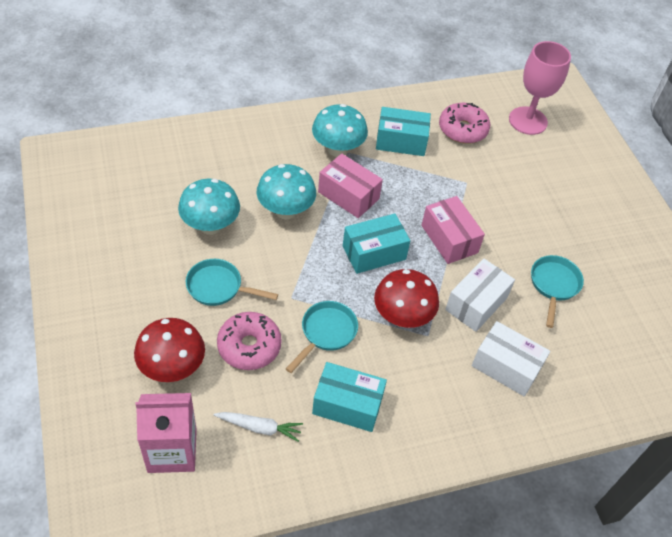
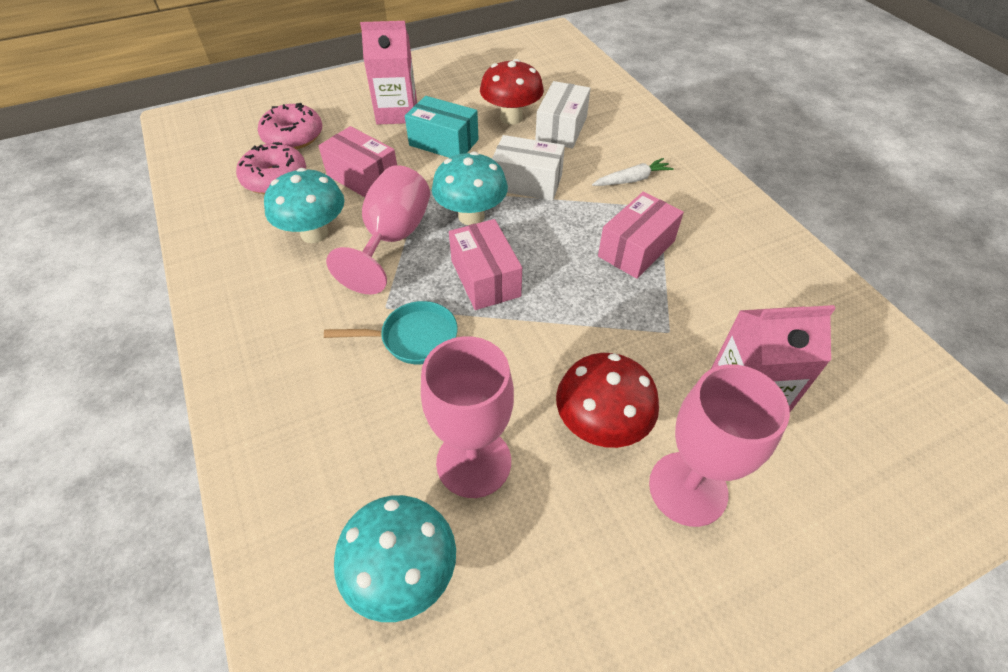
pink box: 2 -> 3
pink carton: 1 -> 2
pink goblet: 1 -> 3
turquoise box: 3 -> 1
turquoise pan: 3 -> 1

